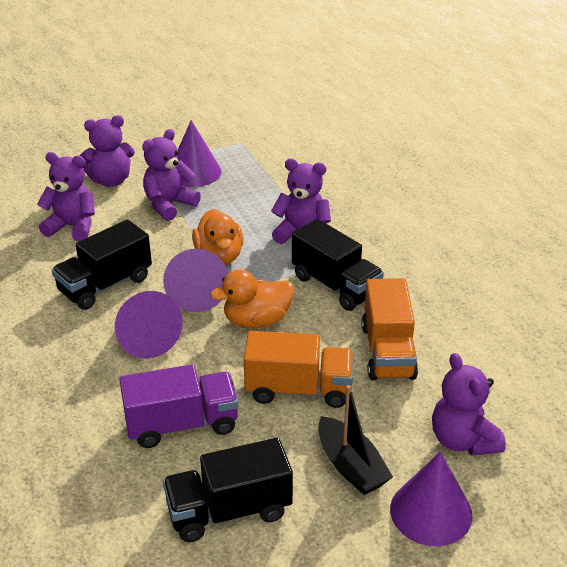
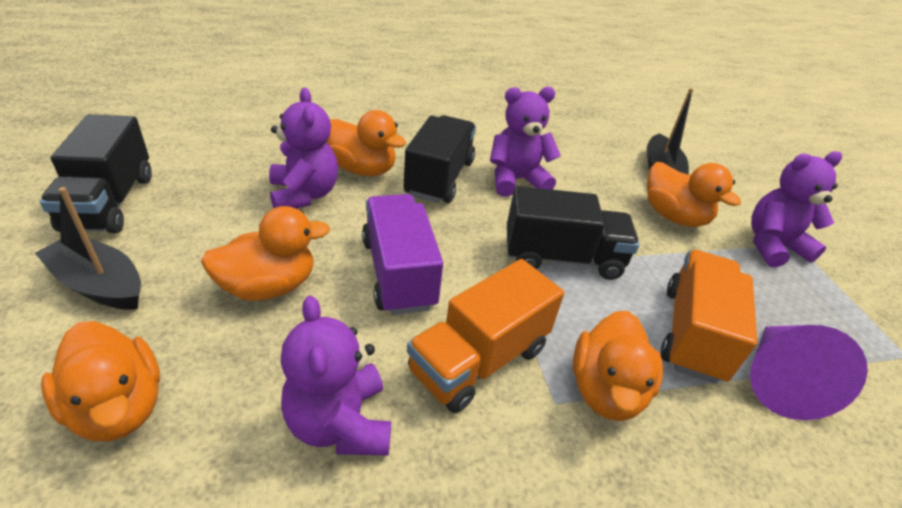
black boat: 1 -> 2
orange duck: 2 -> 5
purple cone: 4 -> 1
purple teddy bear: 5 -> 4

